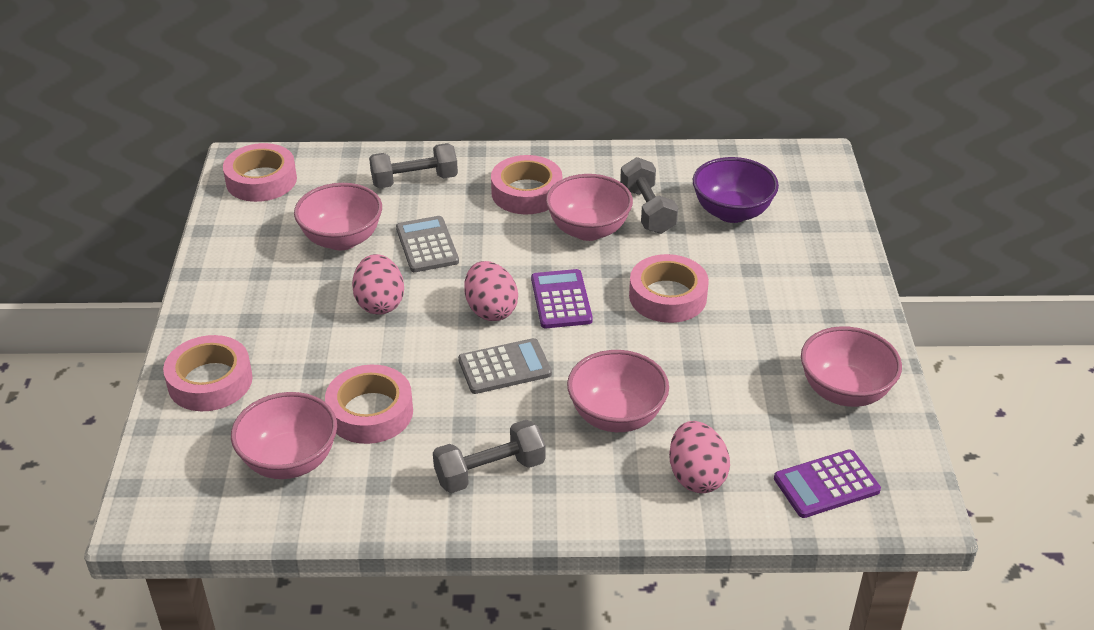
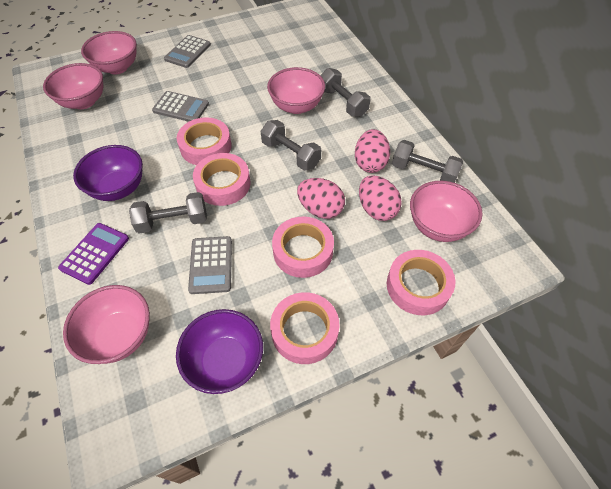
grey calculator: 2 -> 3
grey dumbbell: 3 -> 4
purple bowl: 1 -> 2
purple calculator: 2 -> 1

